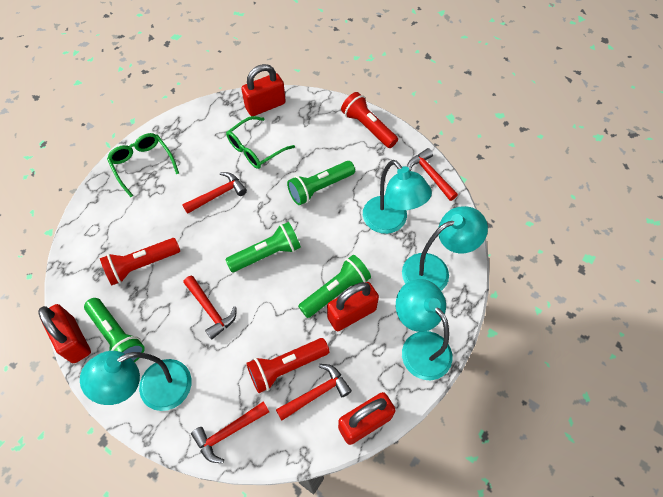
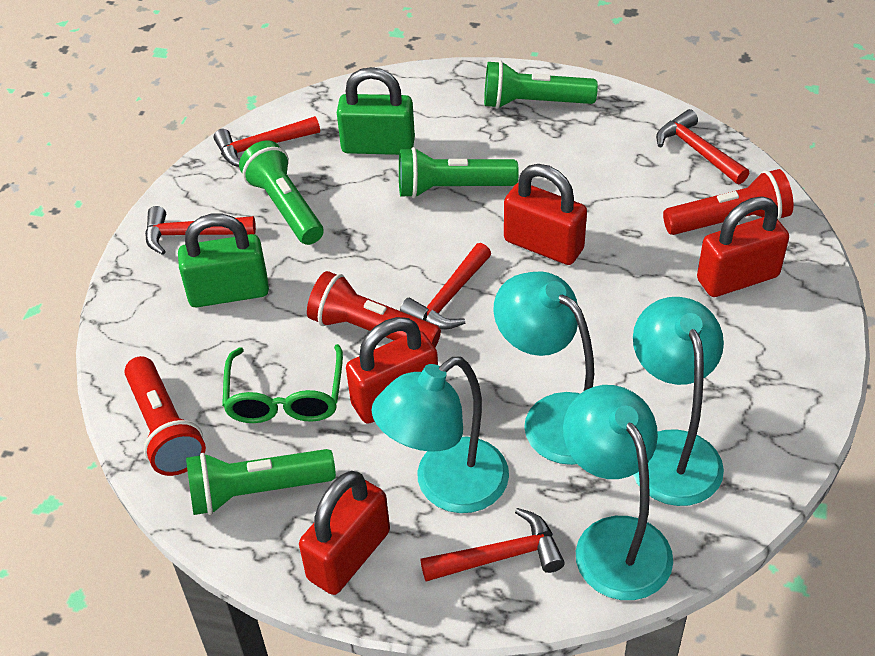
green glasses: 2 -> 1
green padlock: 0 -> 2

